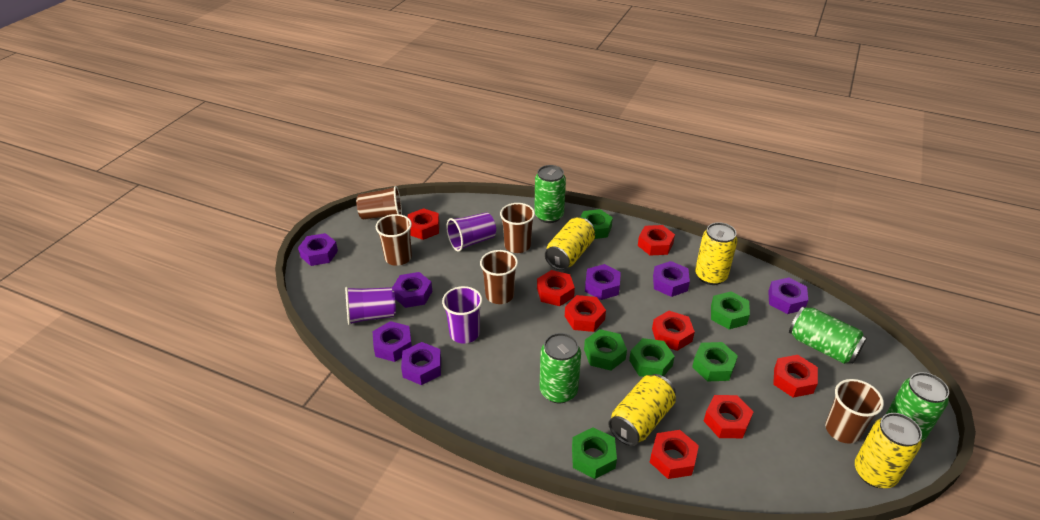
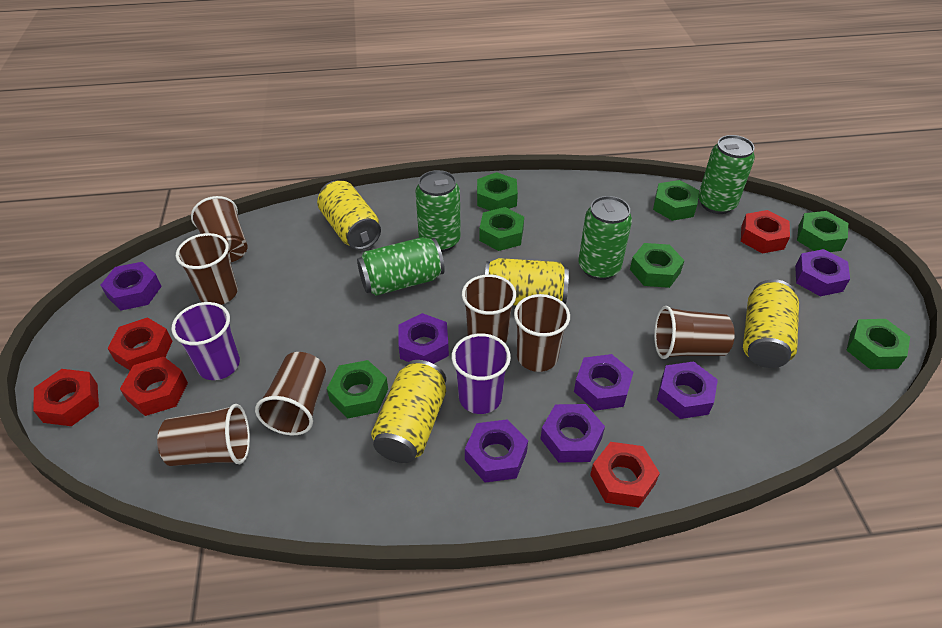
brown cup: 5 -> 7
green nut: 6 -> 7
purple cup: 3 -> 2
red nut: 8 -> 5

